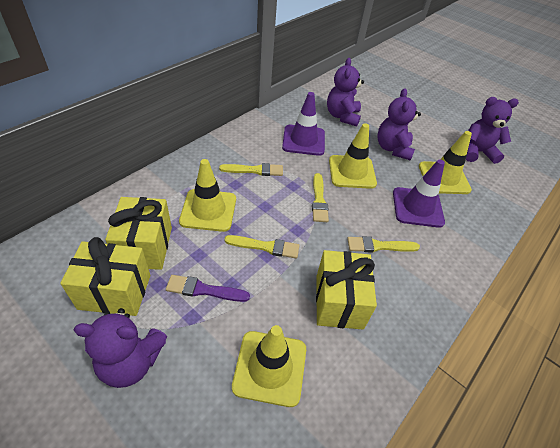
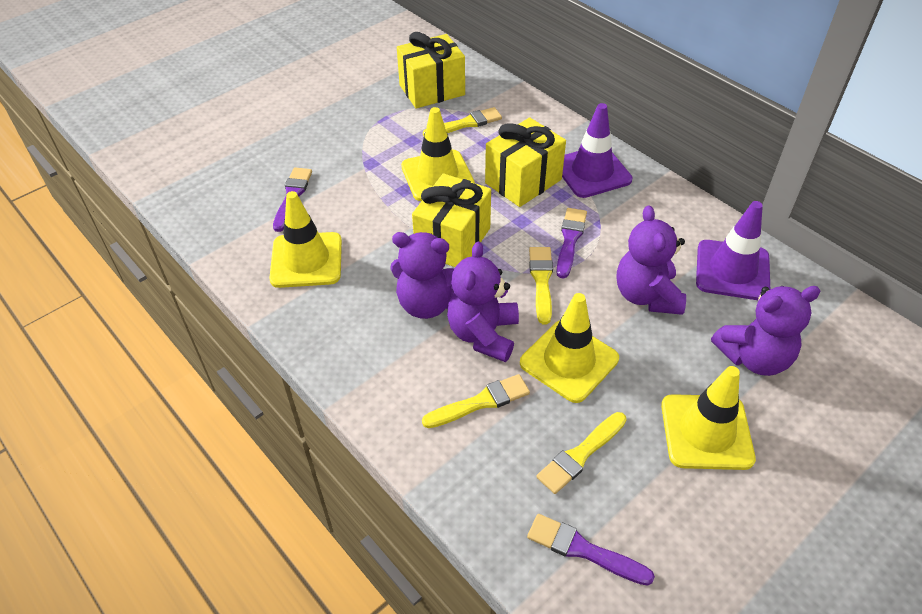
purple brush: 1 -> 3

